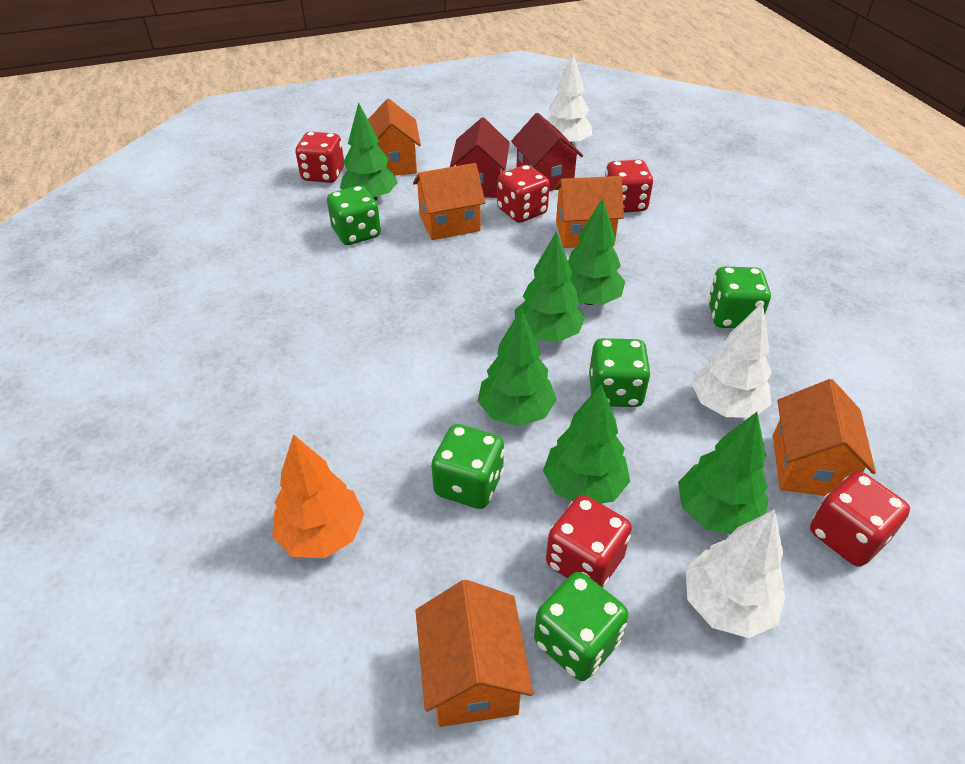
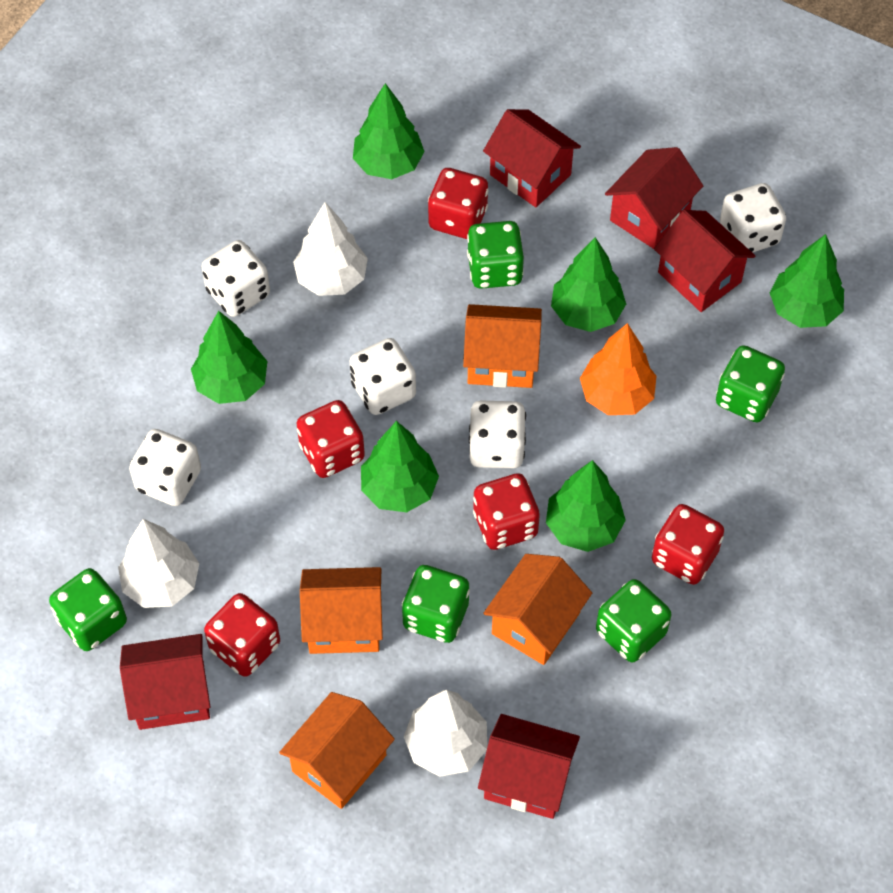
orange house: 5 -> 4
red house: 2 -> 5
white dice: 0 -> 5

